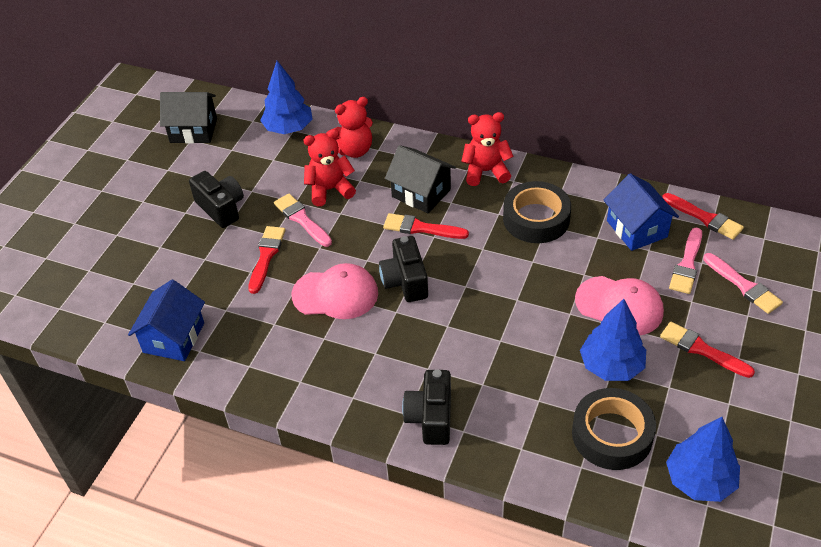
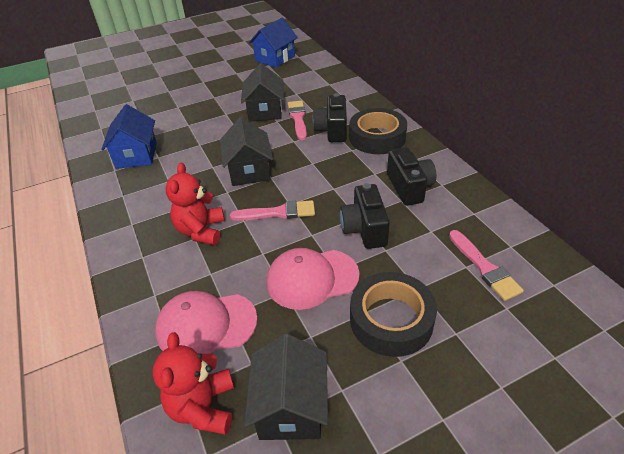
black house: 2 -> 3
blue tree: 3 -> 0
red brush: 4 -> 0
red teddy bear: 3 -> 2

